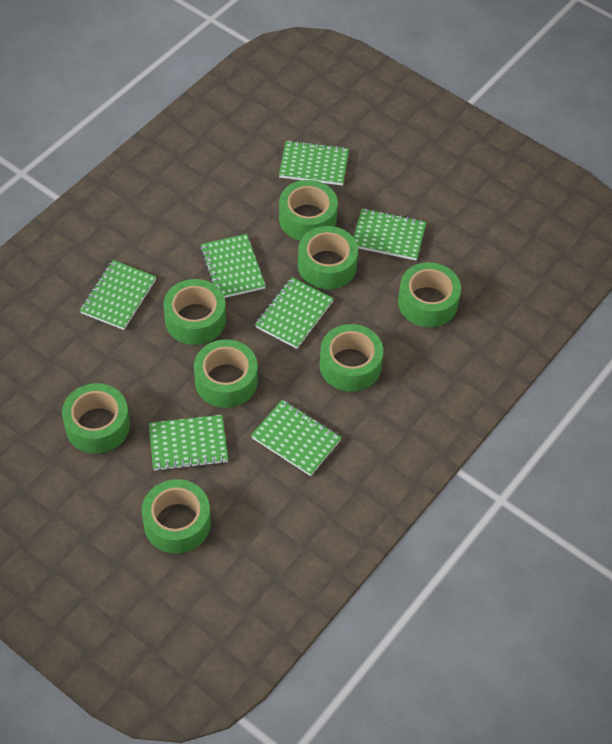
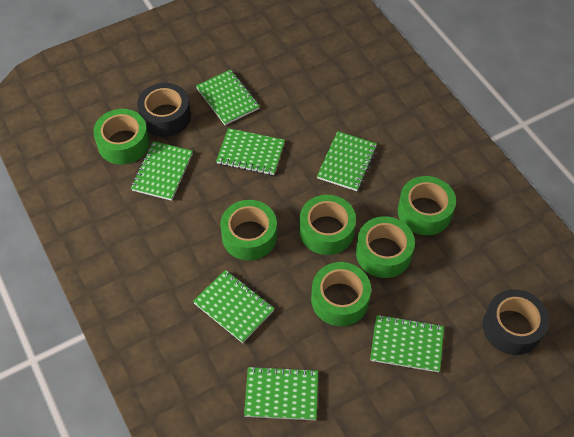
black tape: 0 -> 2
green tape: 8 -> 6

